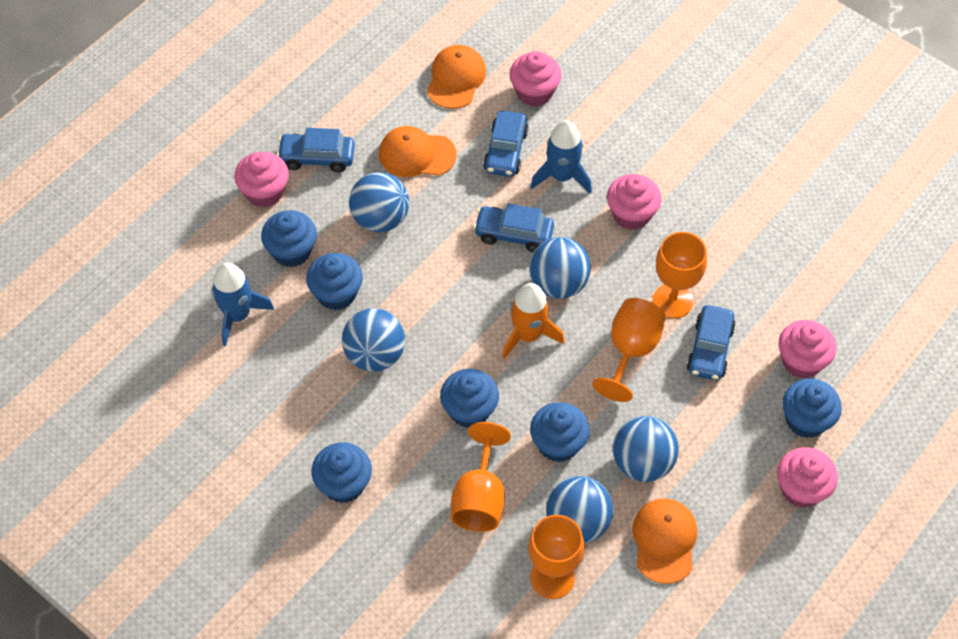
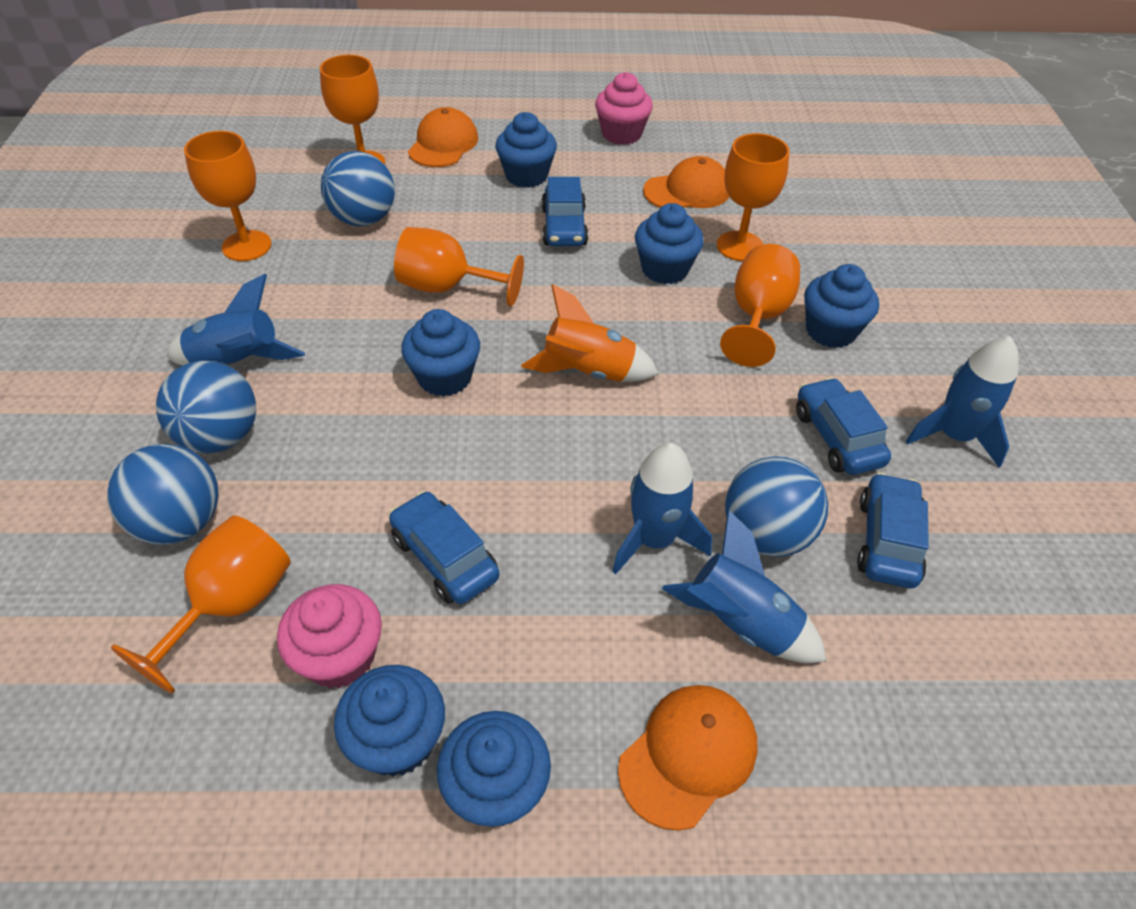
blue ball: 5 -> 4
blue rocket: 2 -> 4
orange goblet: 4 -> 6
pink cupcake: 5 -> 2

